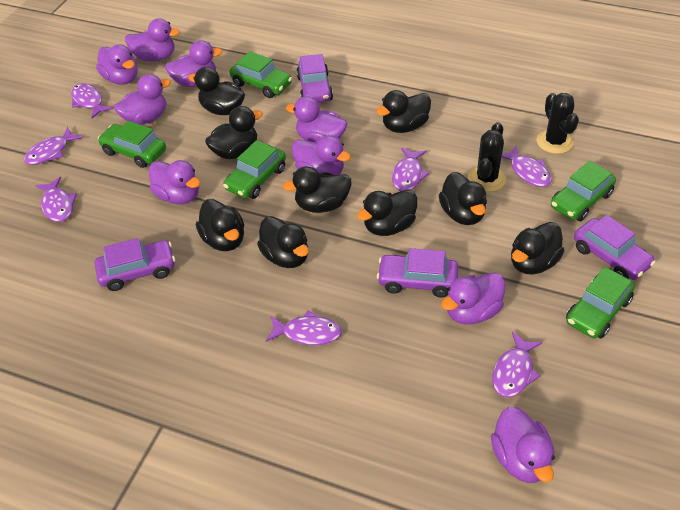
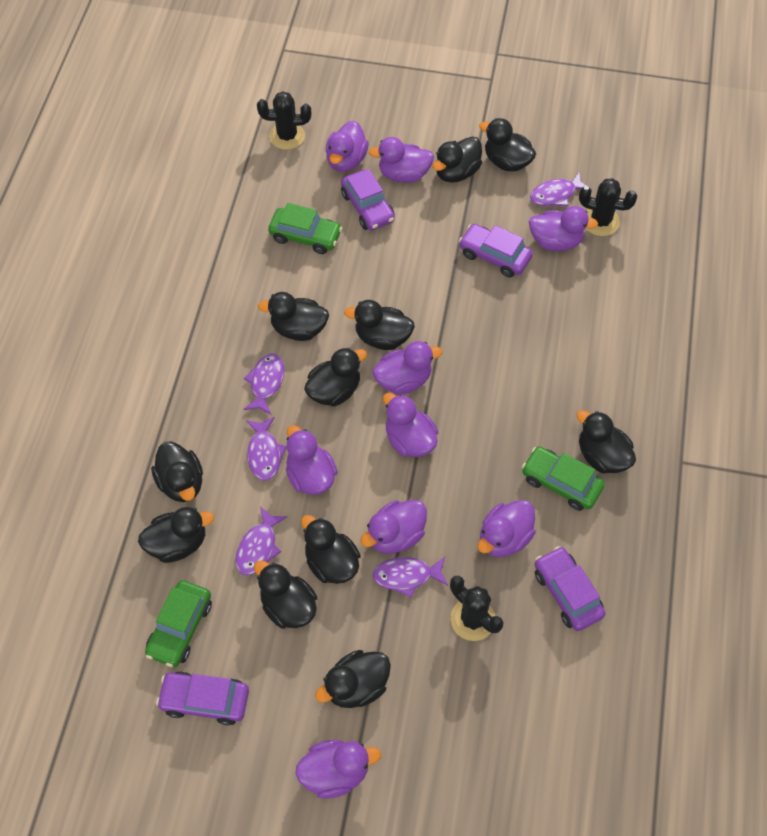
black cactus: 2 -> 3
black duck: 9 -> 11
green car: 5 -> 3
purple fish: 7 -> 5

